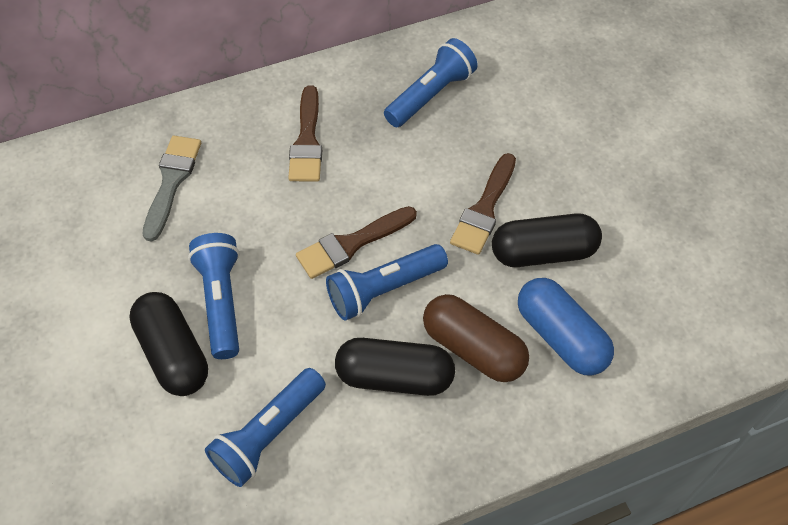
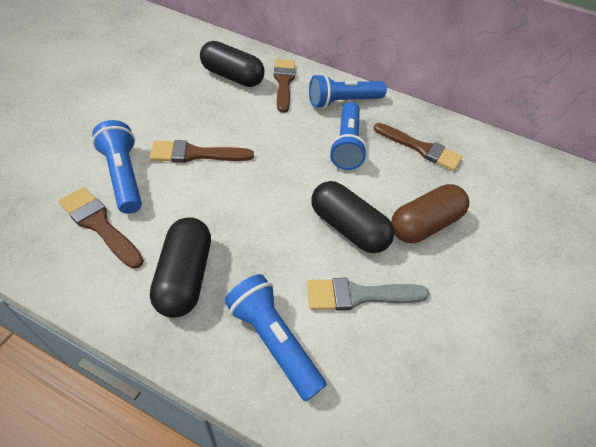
blue capsule: 1 -> 0
brown brush: 3 -> 4

